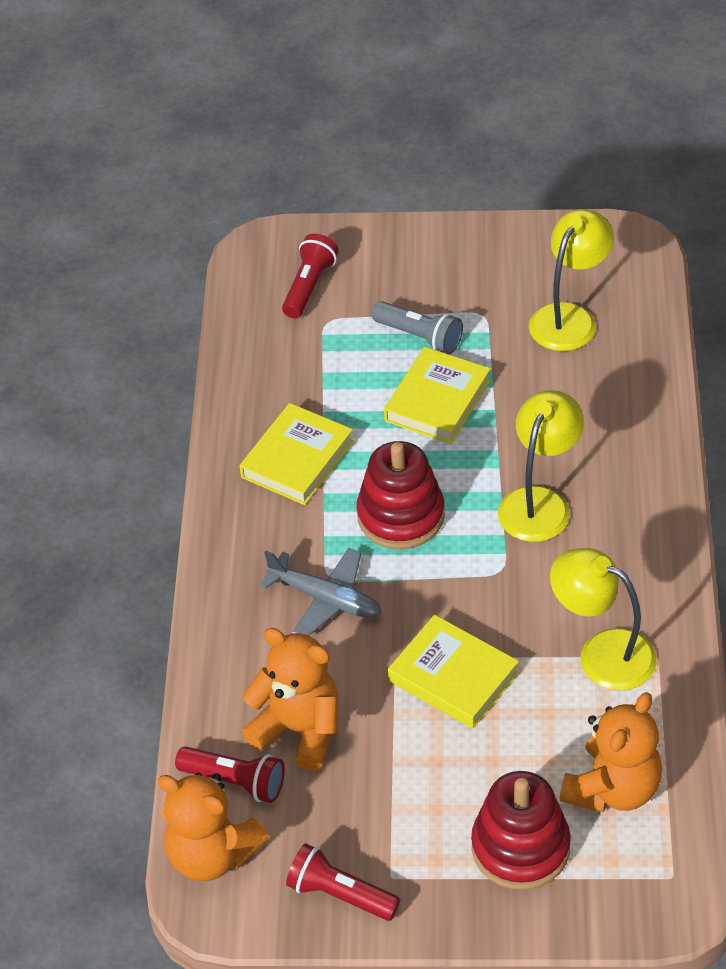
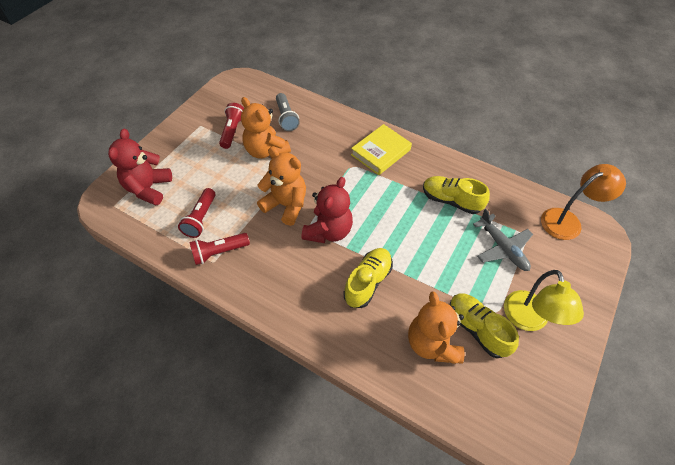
orange lamp: 0 -> 1
red stacking toy: 2 -> 0
red teddy bear: 0 -> 2
yellow book: 3 -> 1
yellow lamp: 3 -> 1
yellow shoe: 0 -> 3

